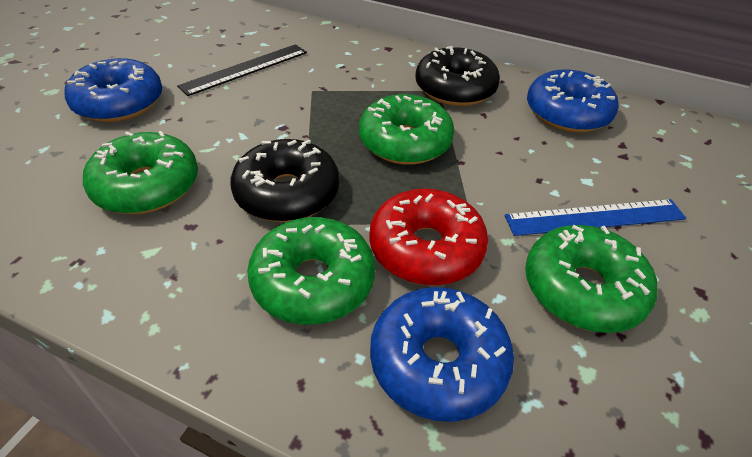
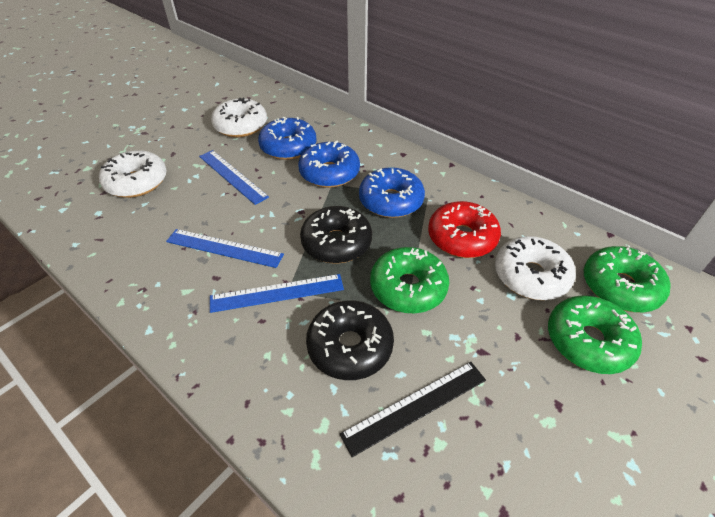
blue ruler: 1 -> 3
green donut: 4 -> 3
white donut: 0 -> 3

